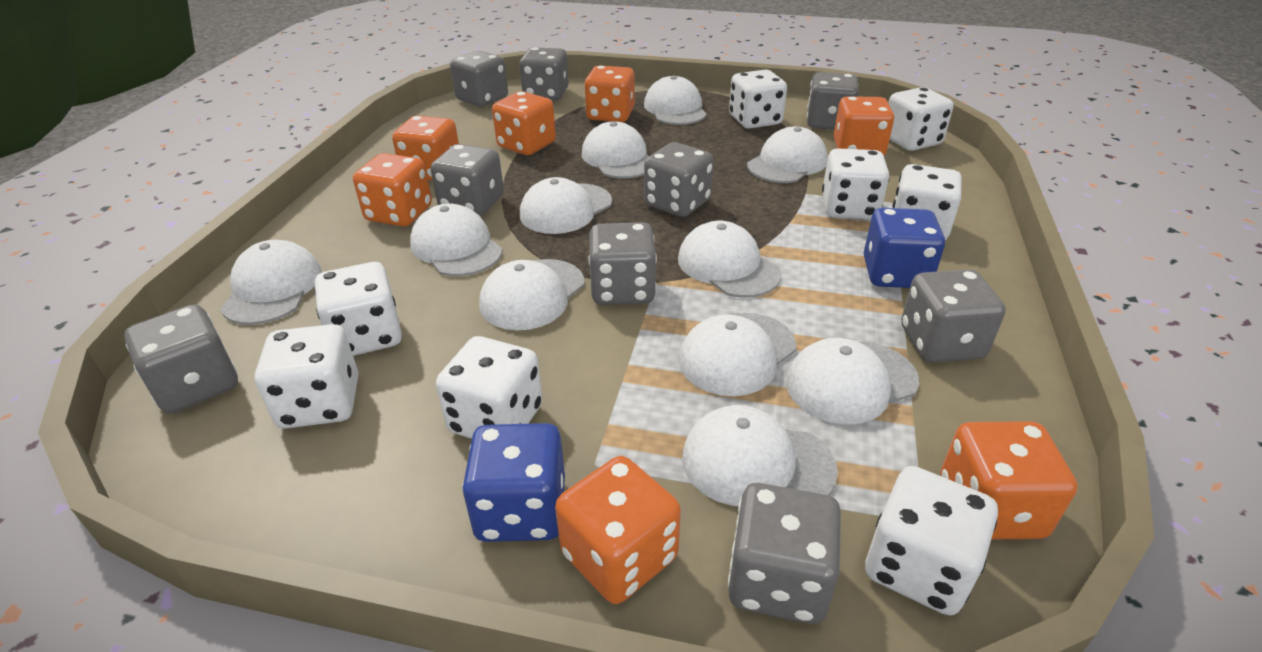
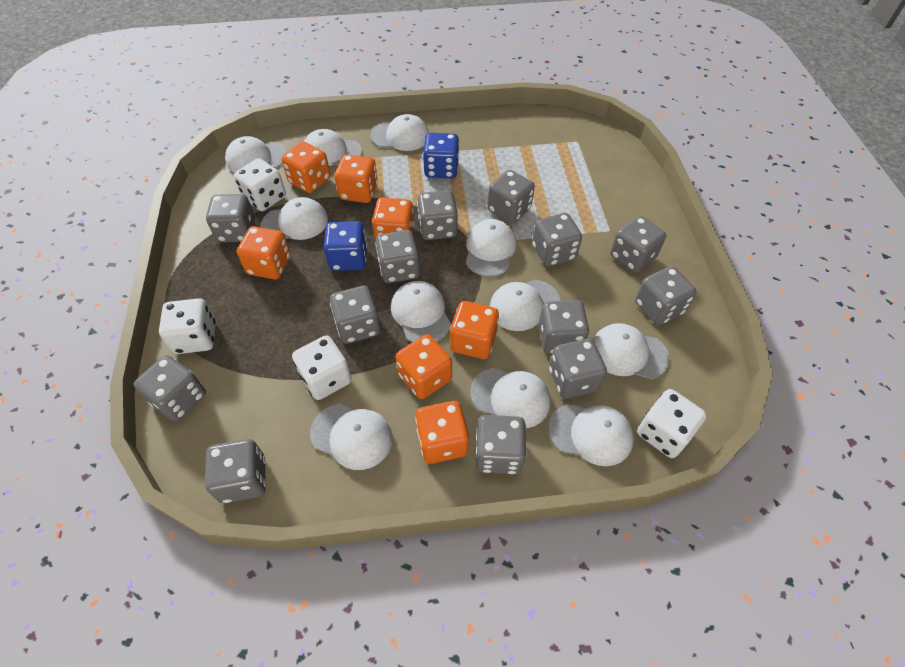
grey dice: 9 -> 13
white dice: 8 -> 4

